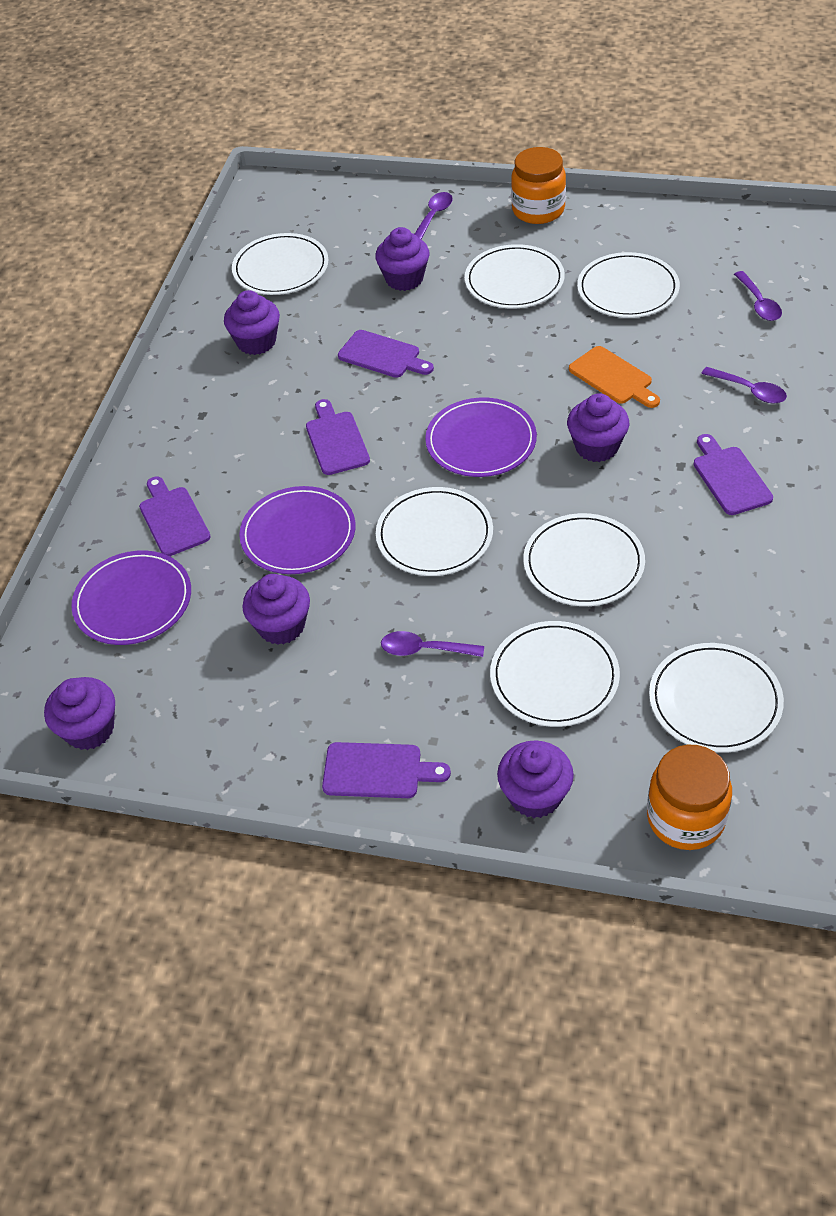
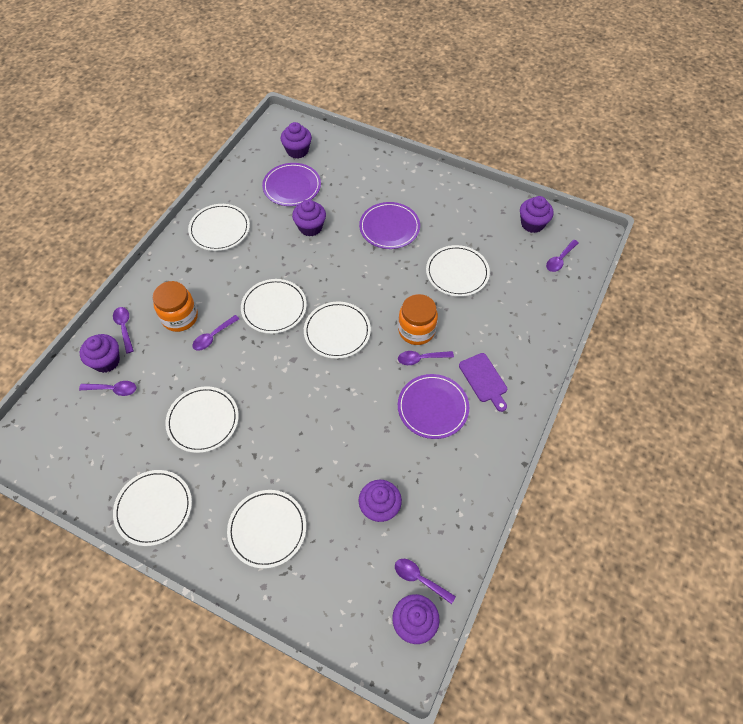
orange cutting board: 1 -> 0
purple cutting board: 5 -> 1
purple spoon: 4 -> 6

